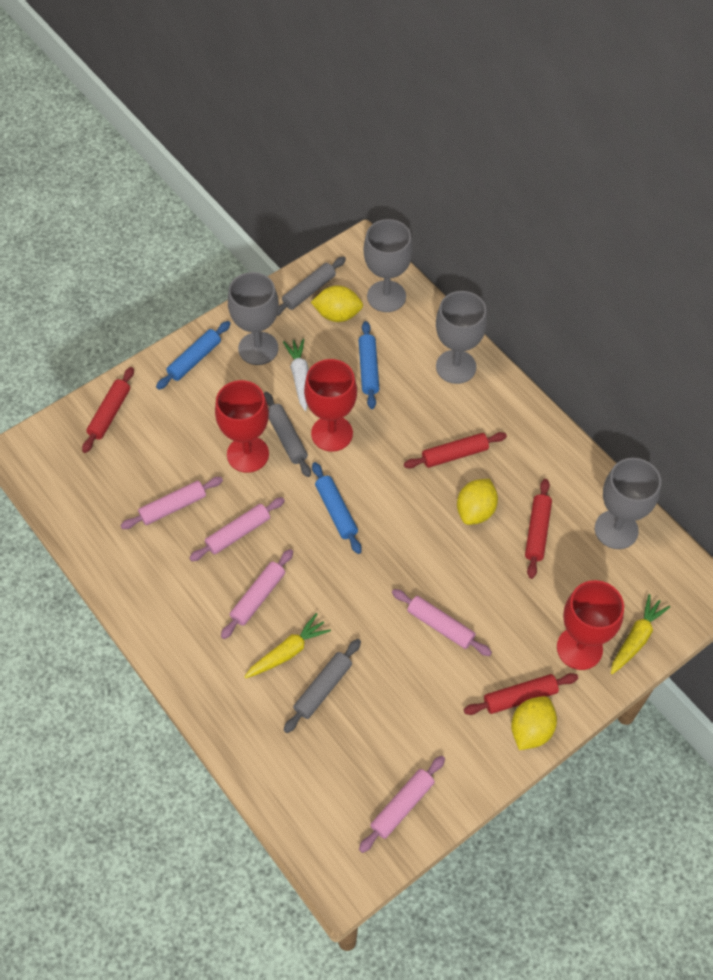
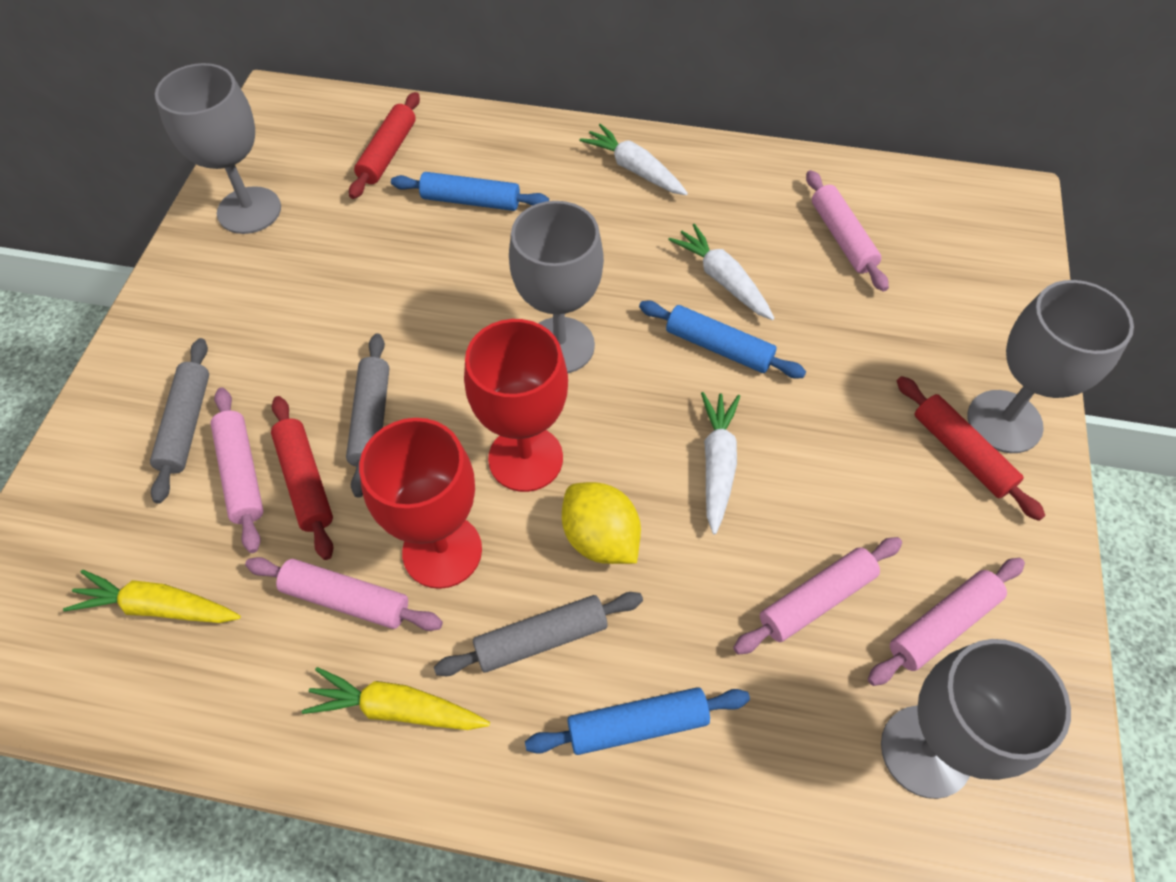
red goblet: 3 -> 2
red rolling pin: 4 -> 3
white carrot: 1 -> 3
yellow lemon: 3 -> 1

